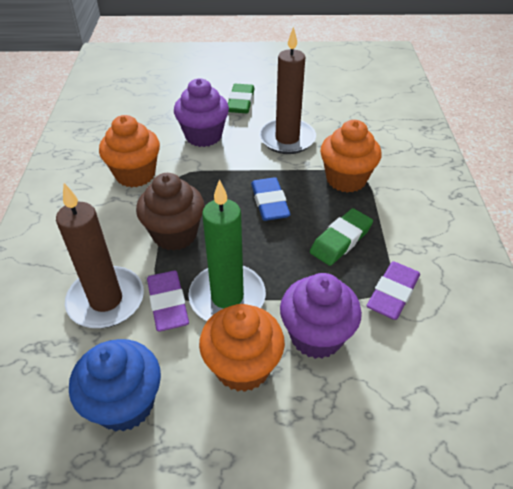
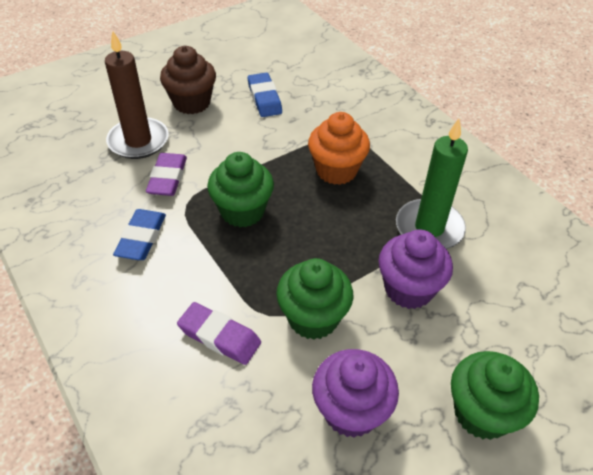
blue cupcake: 1 -> 0
blue eraser: 1 -> 2
brown candle: 2 -> 1
green cupcake: 0 -> 3
green eraser: 2 -> 0
orange cupcake: 3 -> 1

